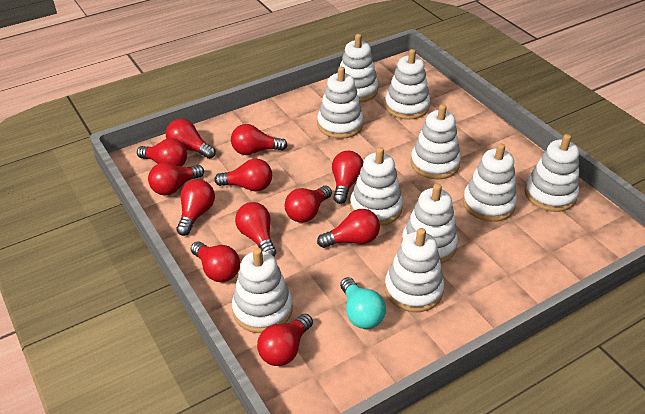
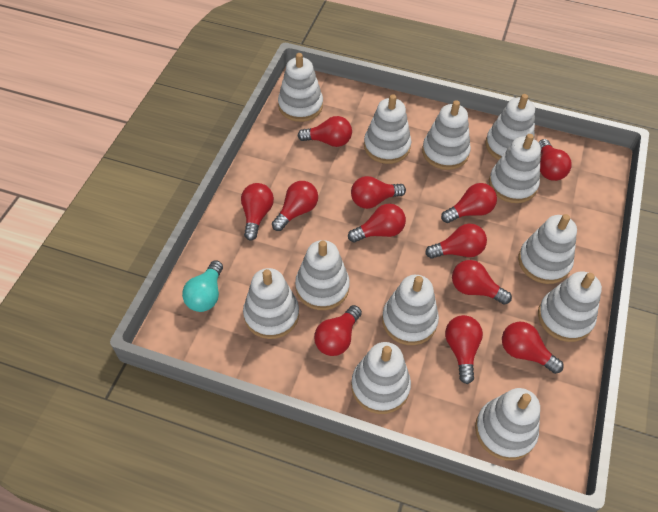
white stacking toy: 10 -> 12

